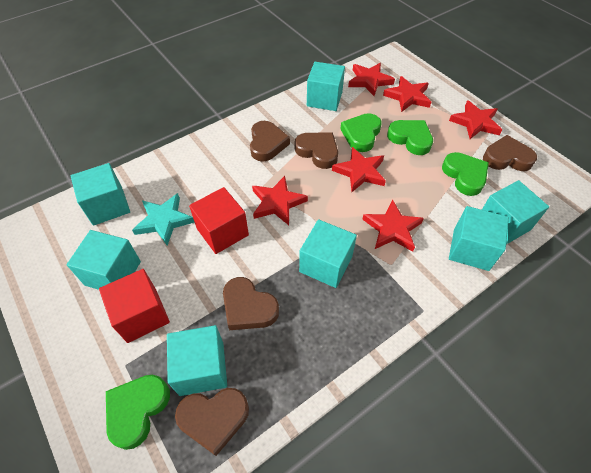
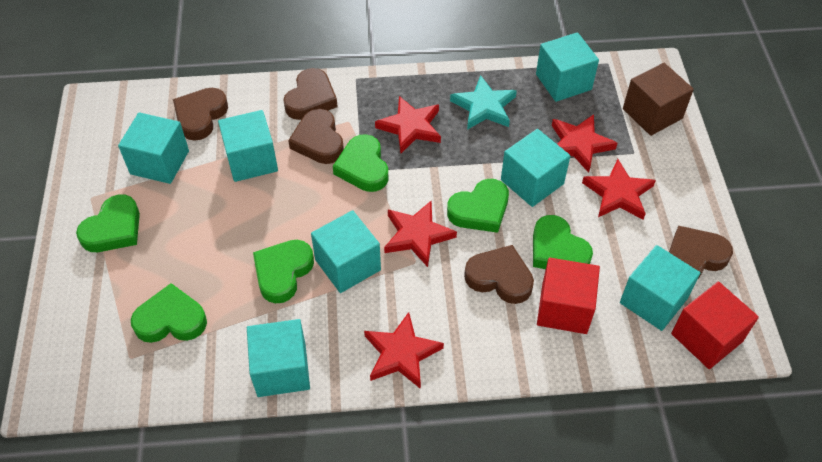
brown cube: 0 -> 1
green heart: 4 -> 6
red star: 6 -> 5

